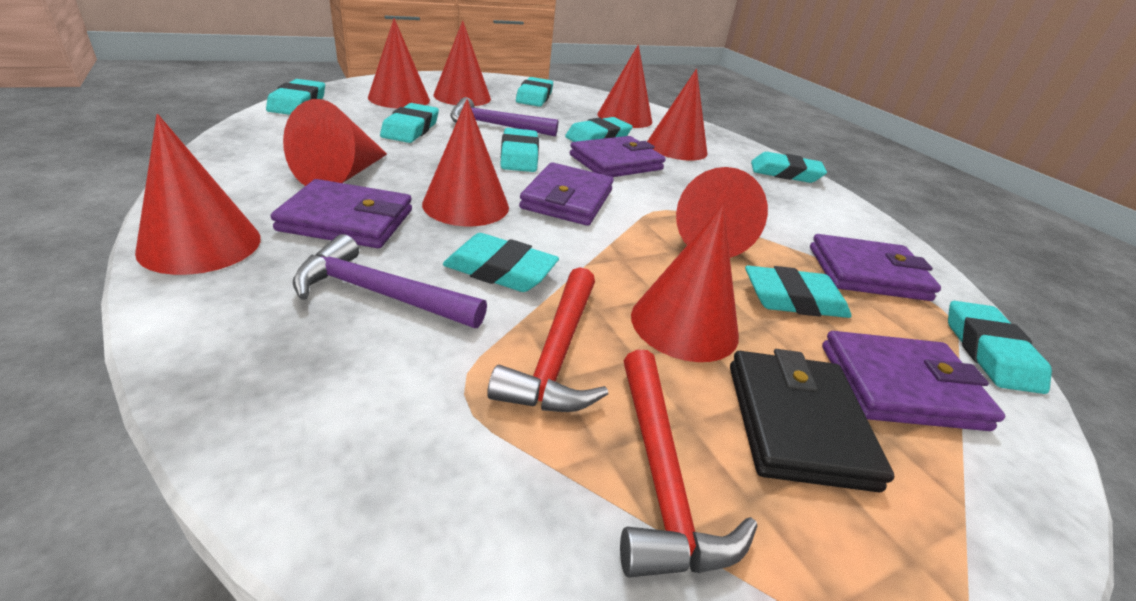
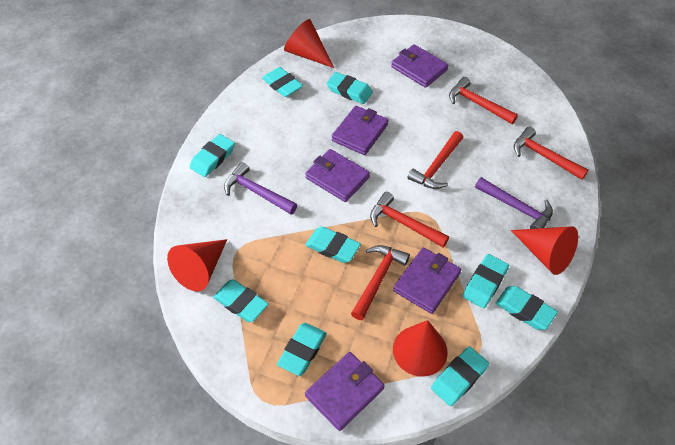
black wallet: 1 -> 0
red cone: 9 -> 4
red hammer: 2 -> 5

